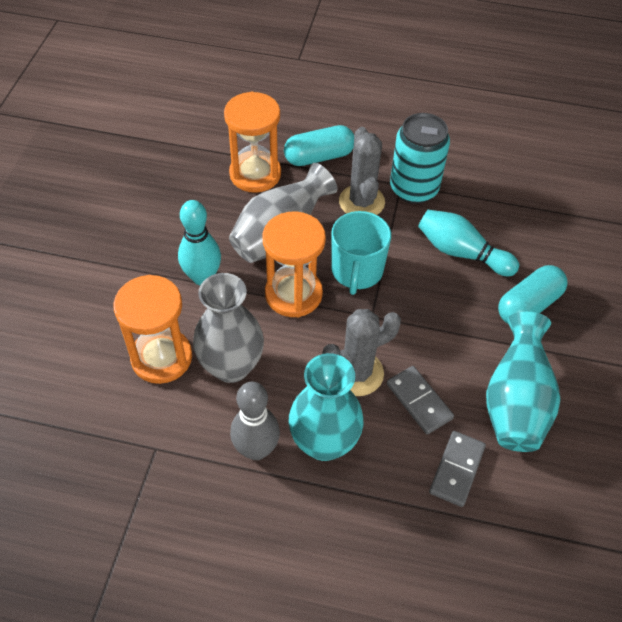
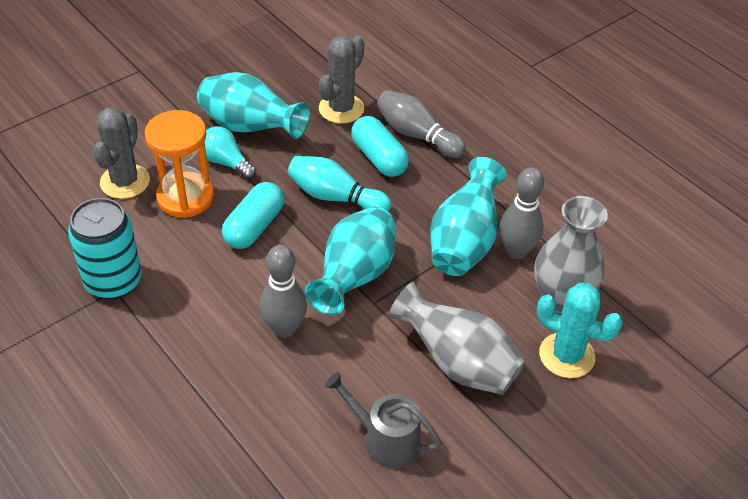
grey bowling pin: 1 -> 3
grey domino: 2 -> 0
grey watering can: 0 -> 1
orange hourglass: 3 -> 1
turquoise bowling pin: 2 -> 1
turquoise cactus: 0 -> 1
turquoise light bulb: 0 -> 1
turquoise mug: 1 -> 0
turquoise vase: 2 -> 3

